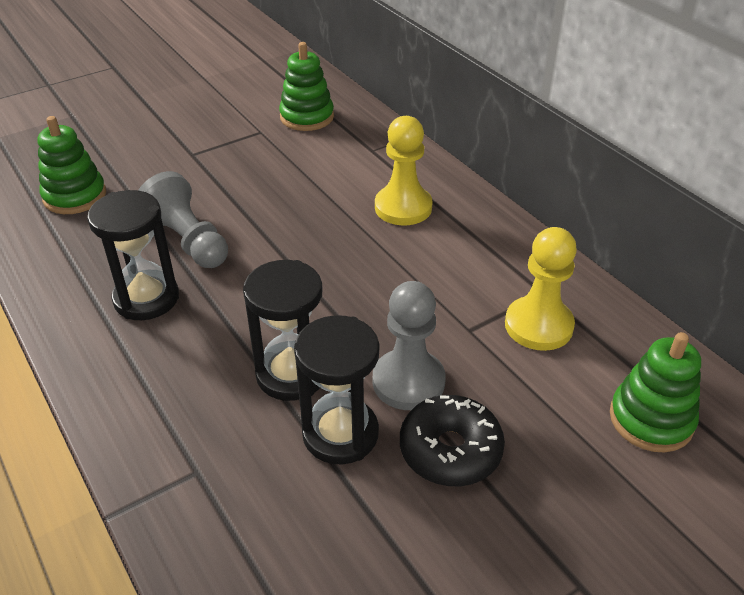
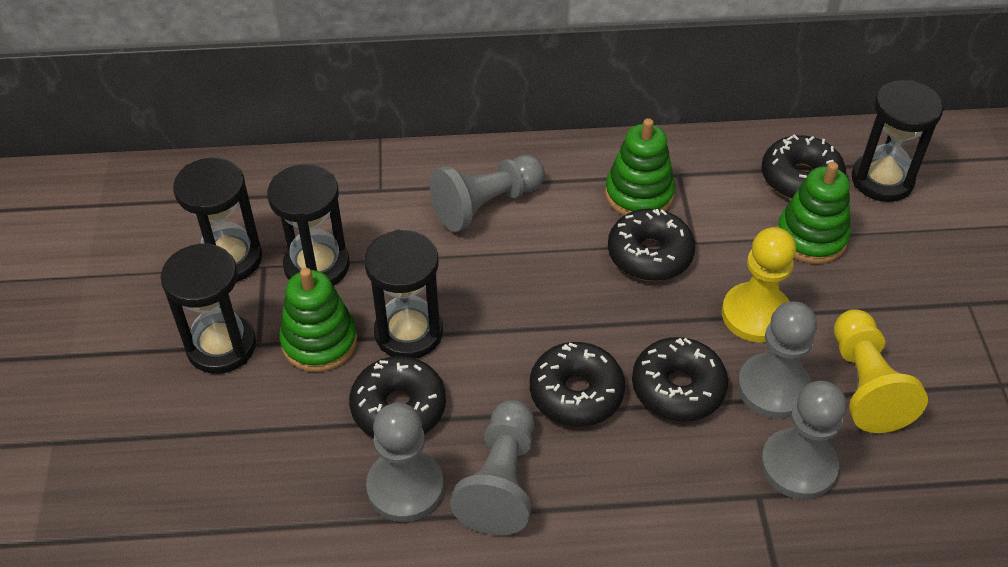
black donut: 1 -> 5
black hourglass: 3 -> 5
grey pawn: 2 -> 5

